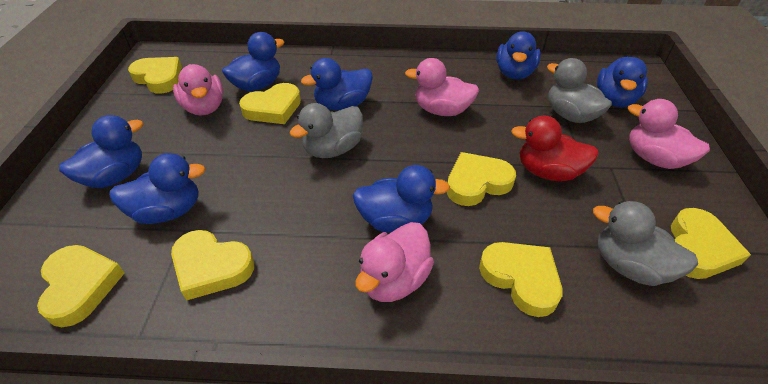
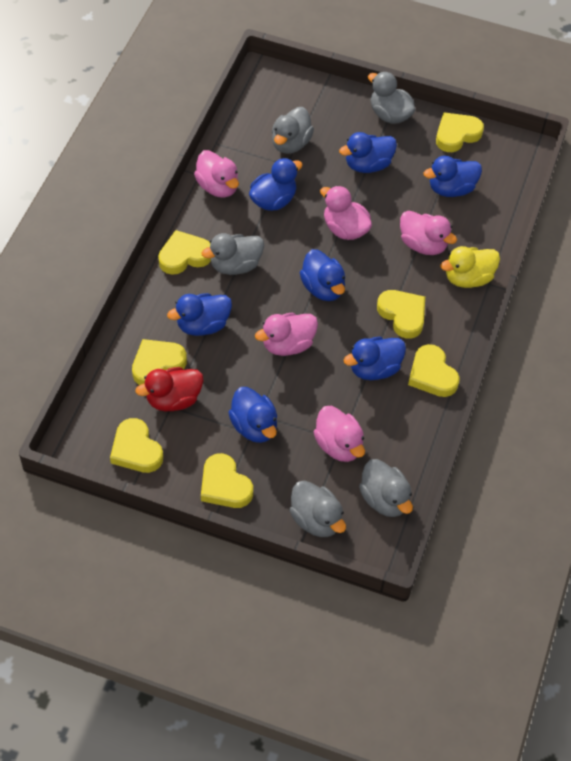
grey duck: 3 -> 5
pink duck: 4 -> 5
yellow duck: 0 -> 1

